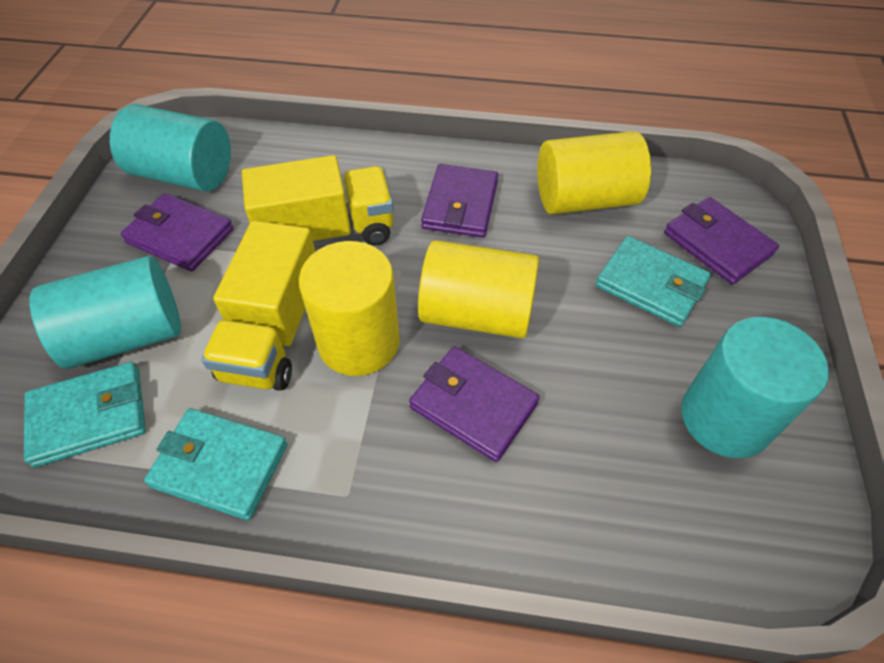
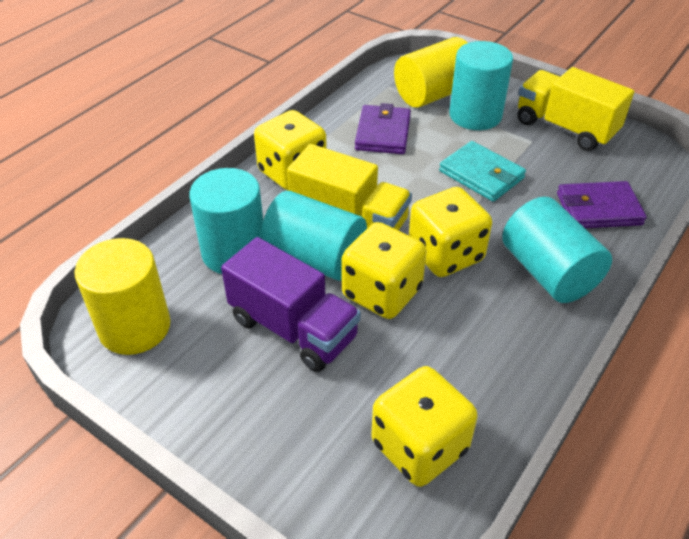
purple truck: 0 -> 1
purple wallet: 4 -> 2
turquoise cylinder: 3 -> 4
turquoise wallet: 3 -> 1
yellow cylinder: 3 -> 2
yellow dice: 0 -> 4

